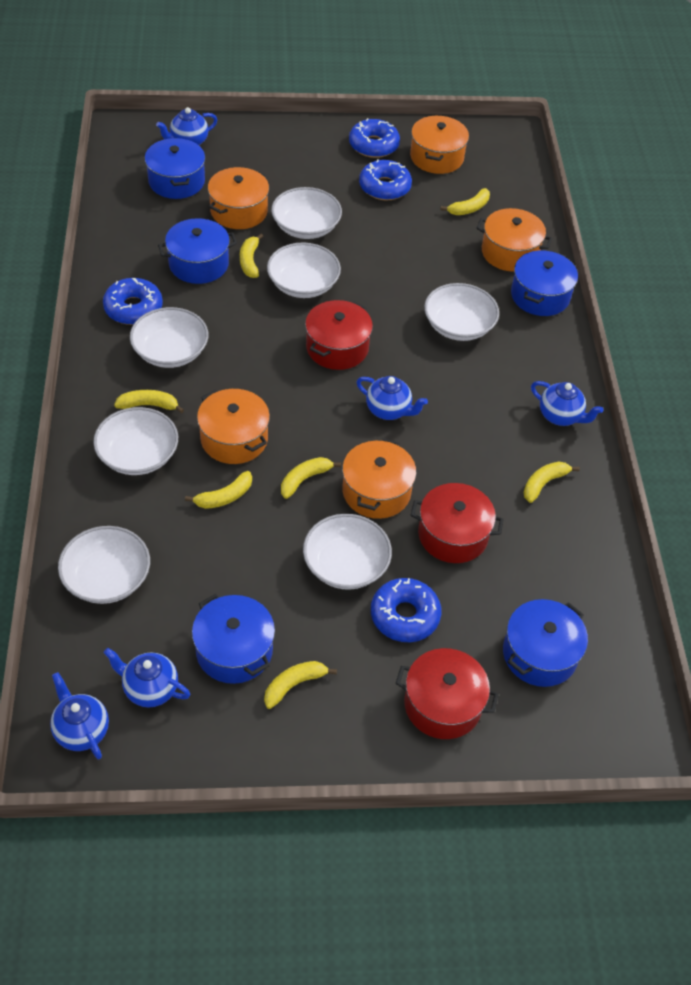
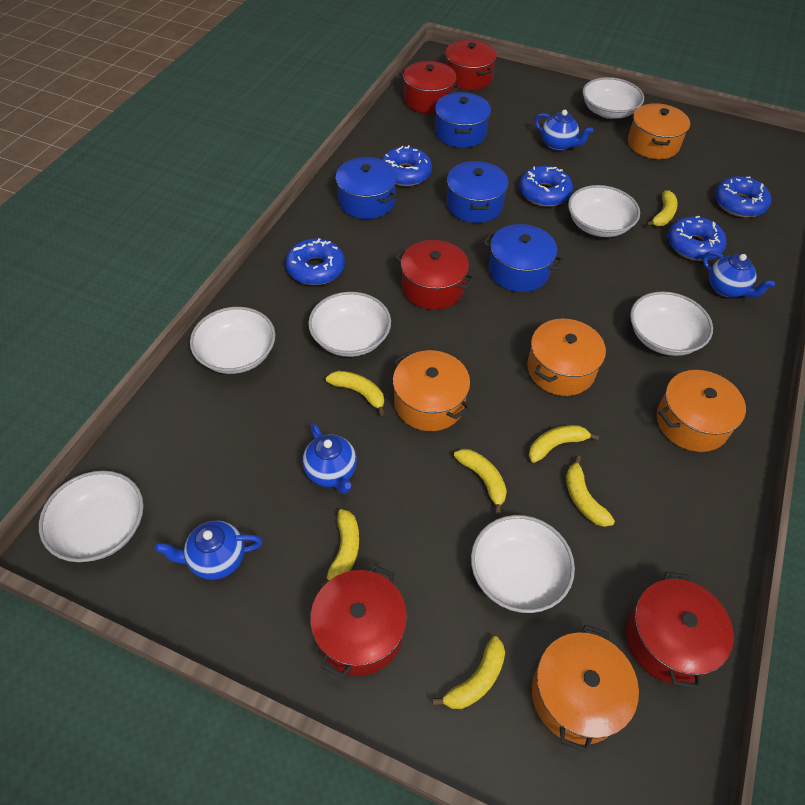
blue donut: 4 -> 5
blue pot: 5 -> 4
blue teapot: 5 -> 4
red pot: 3 -> 5

